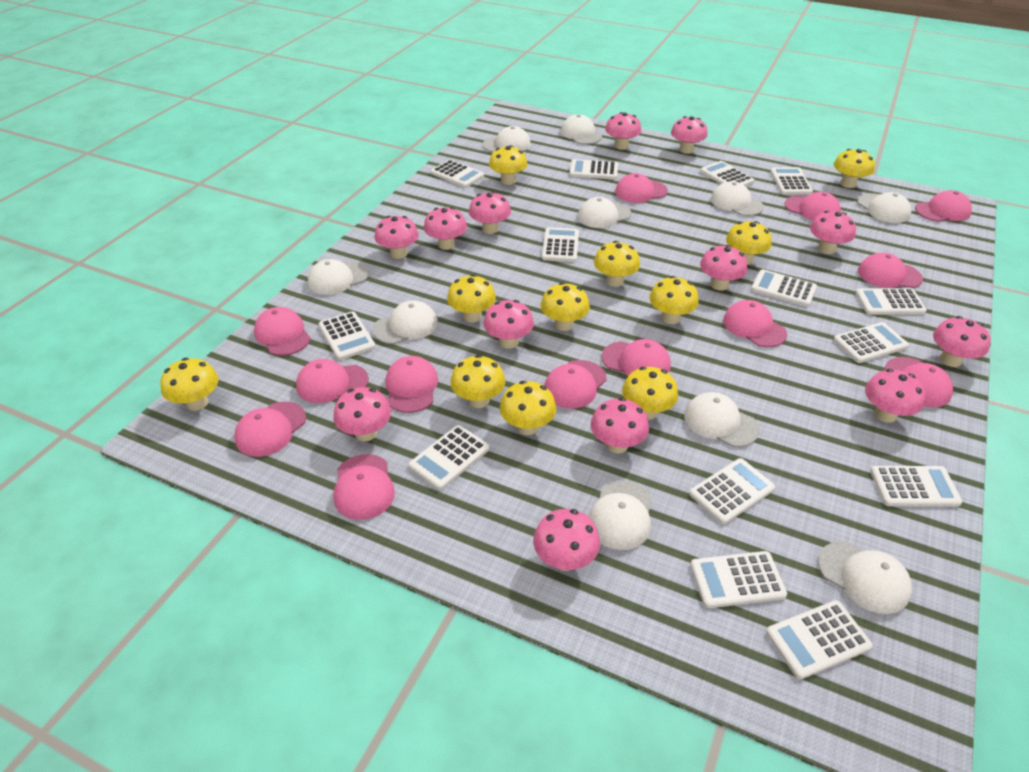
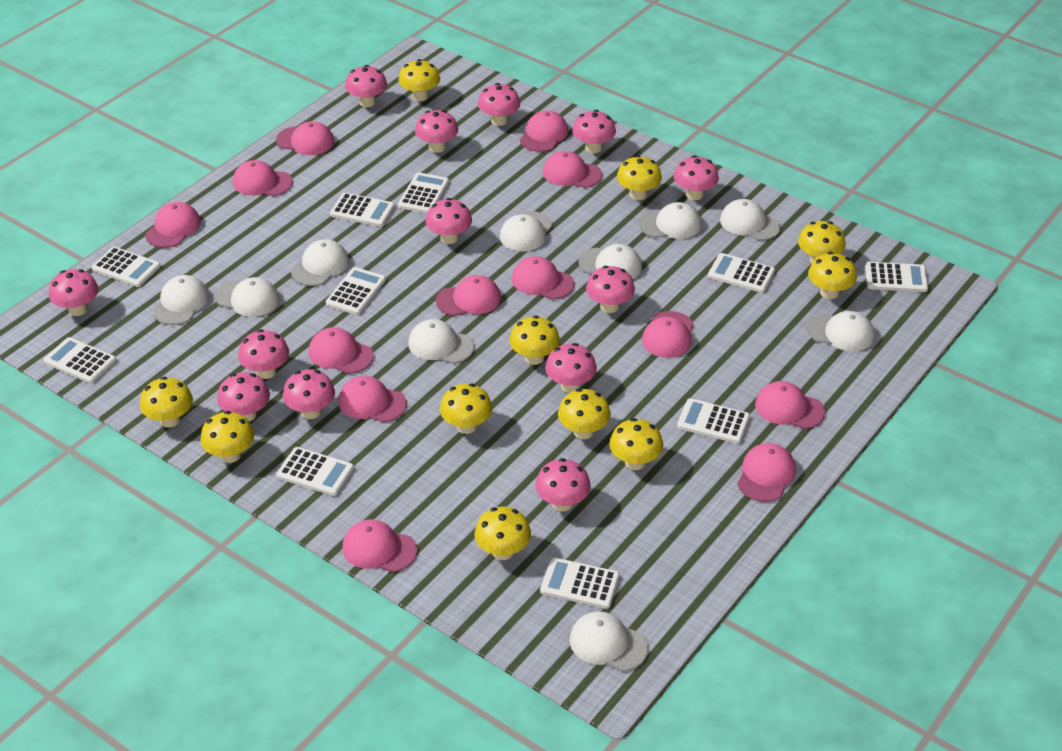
white calculator: 14 -> 10

